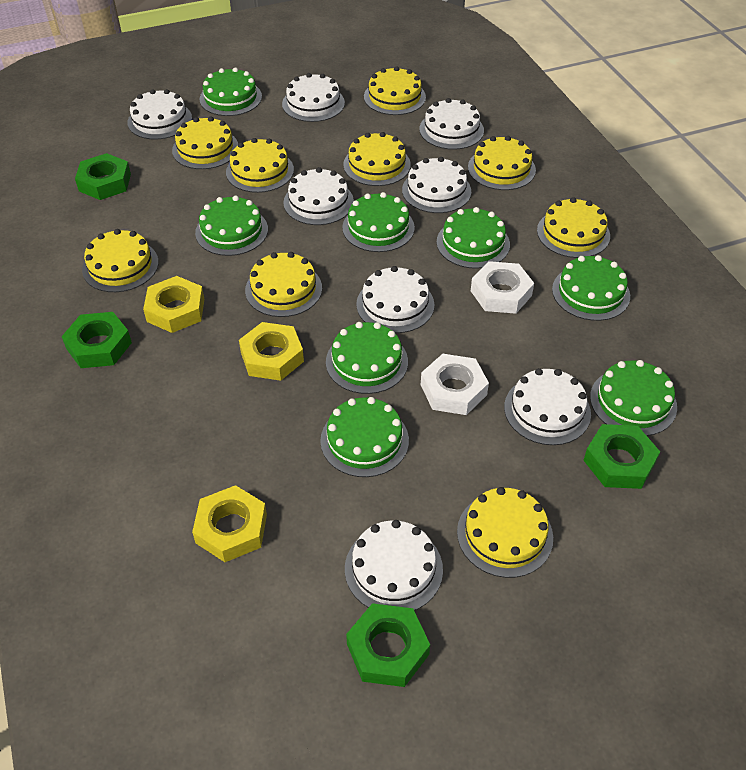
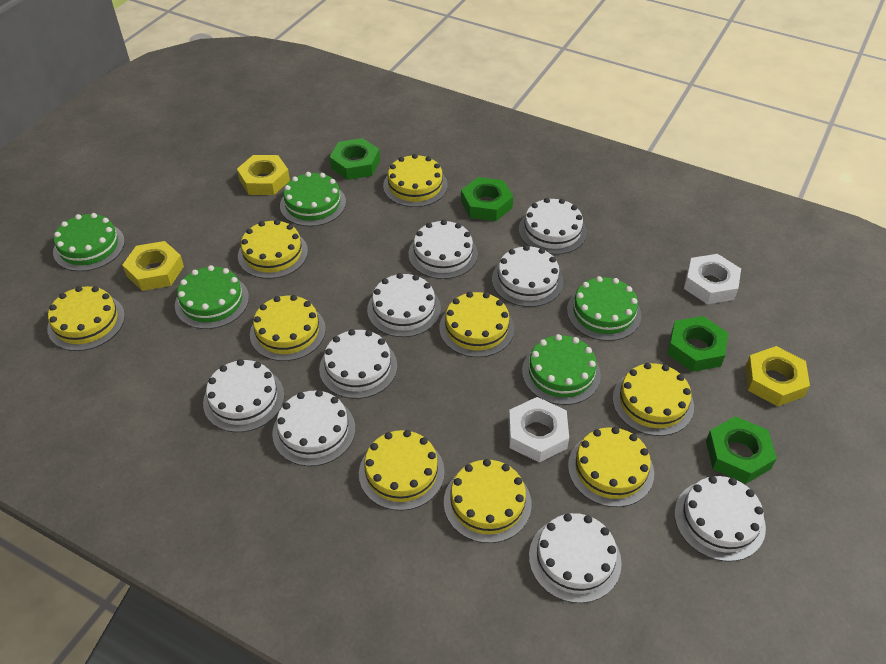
green cake: 8 -> 5
white cake: 8 -> 9

